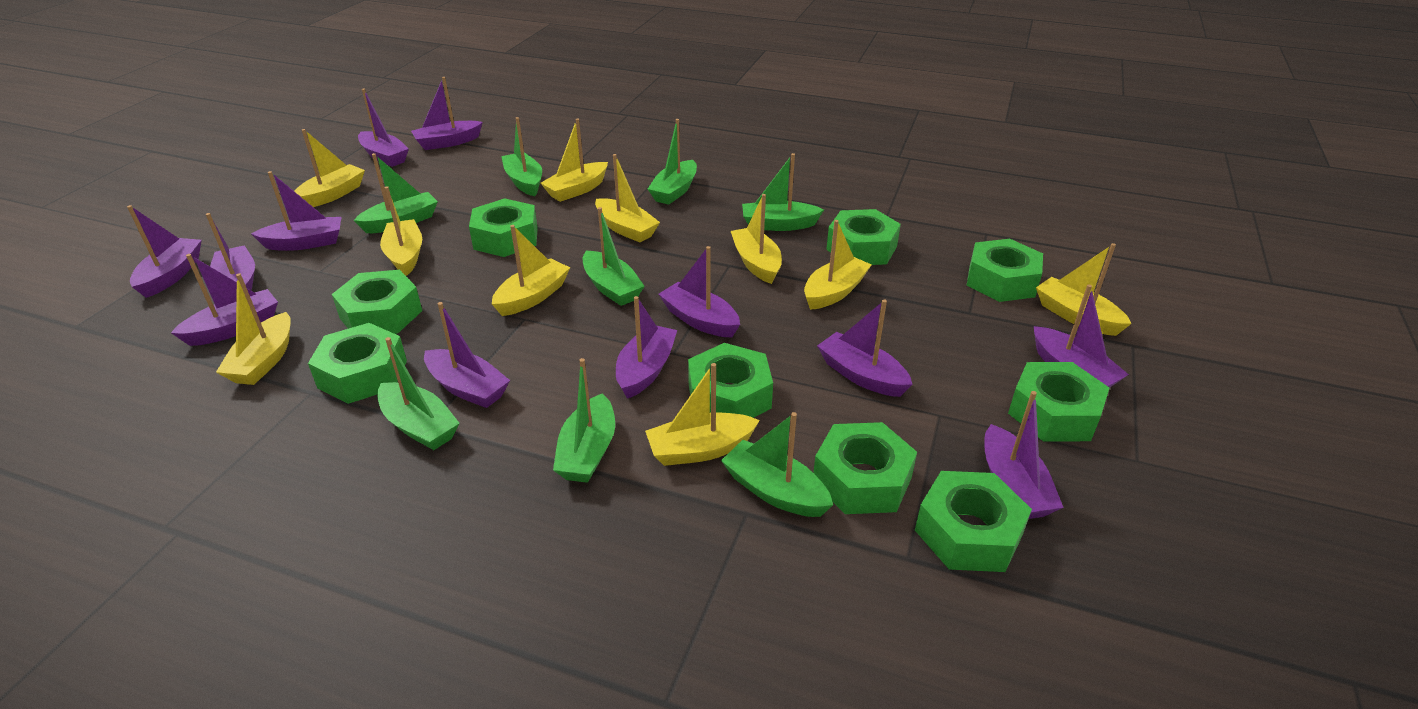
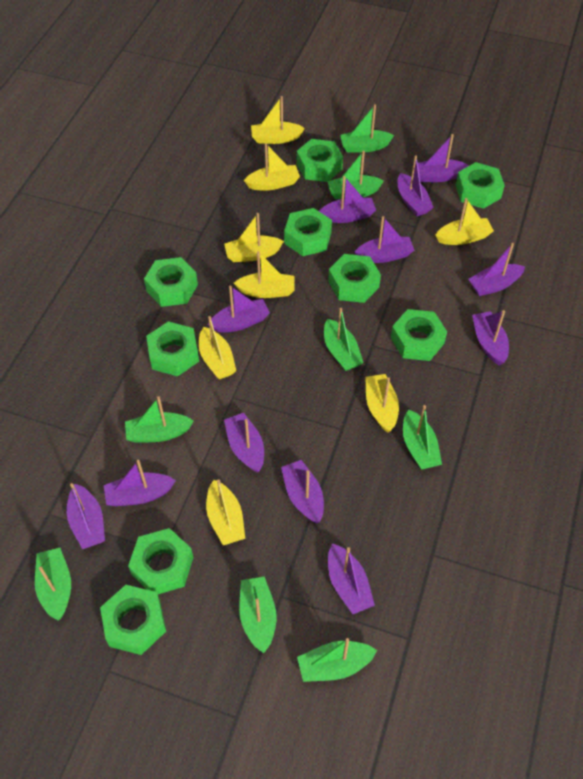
yellow boat: 10 -> 8

